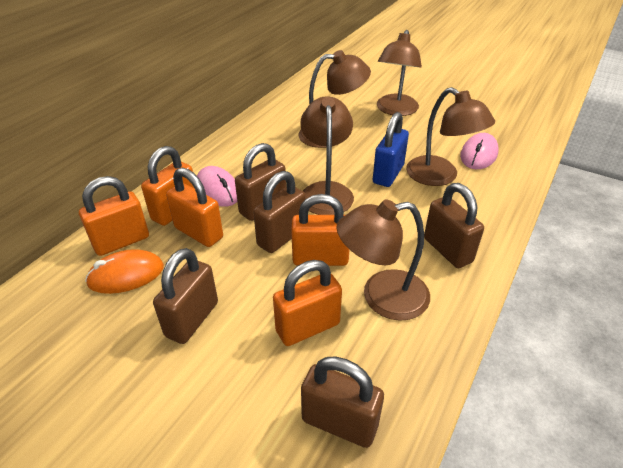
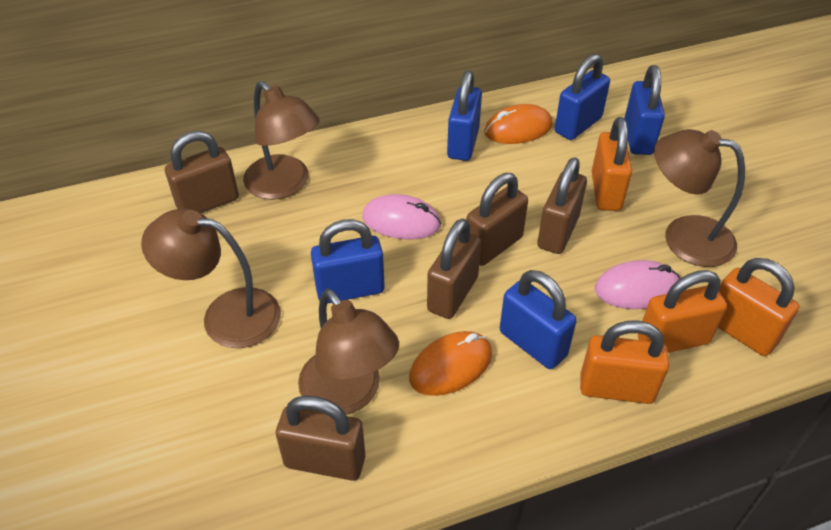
blue padlock: 1 -> 5
brown lamp: 5 -> 4
orange mouse: 1 -> 2
orange padlock: 5 -> 4

